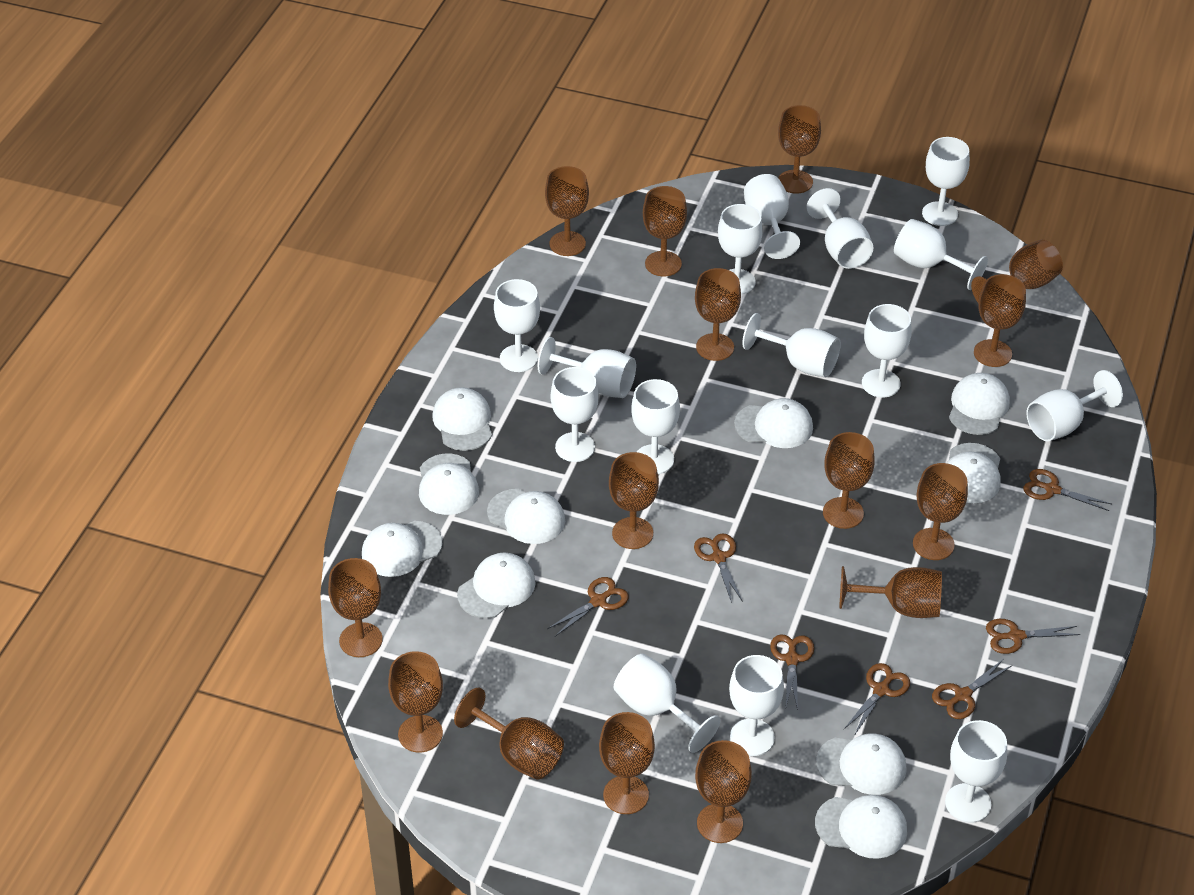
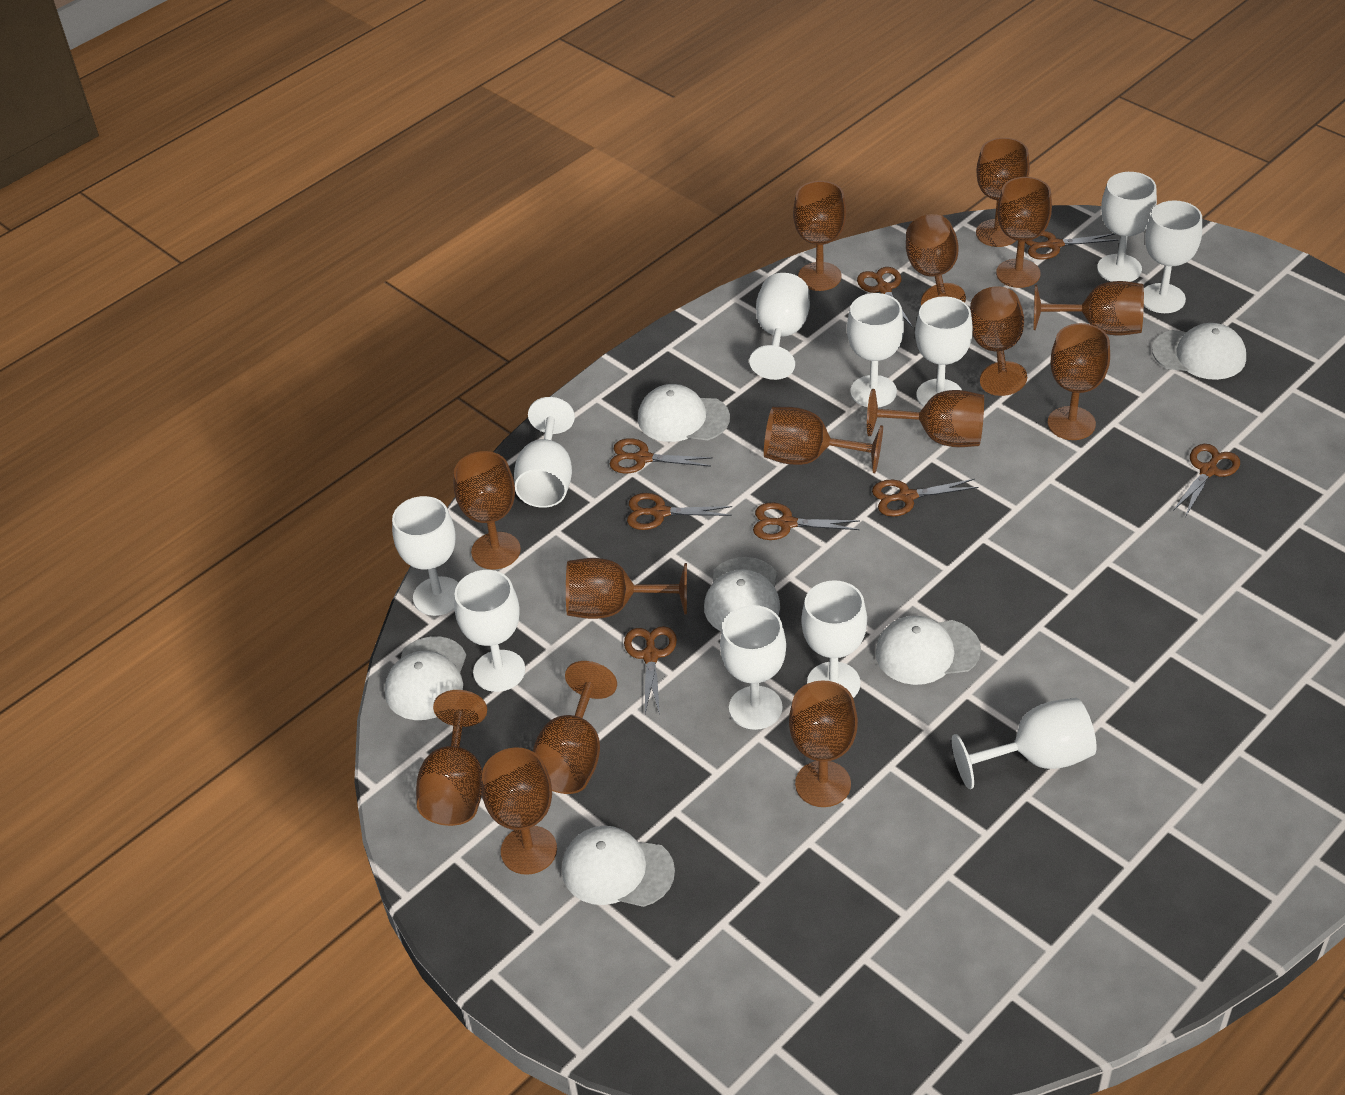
brown scissors: 7 -> 8
white cap: 10 -> 6
white goblet: 15 -> 11

